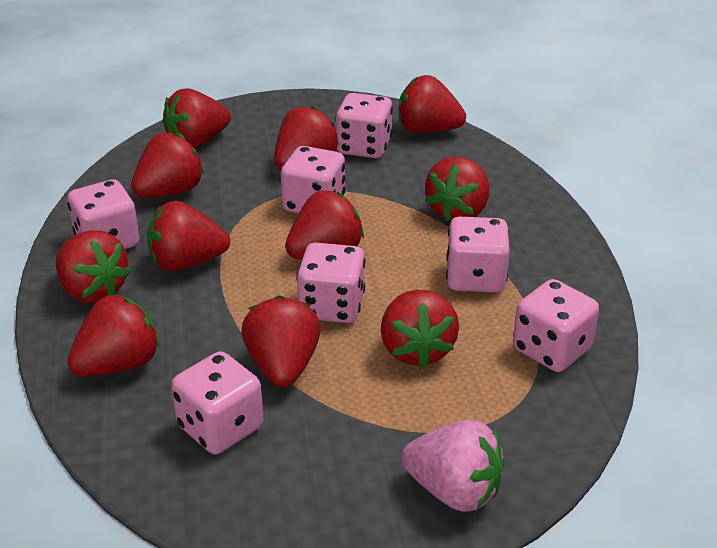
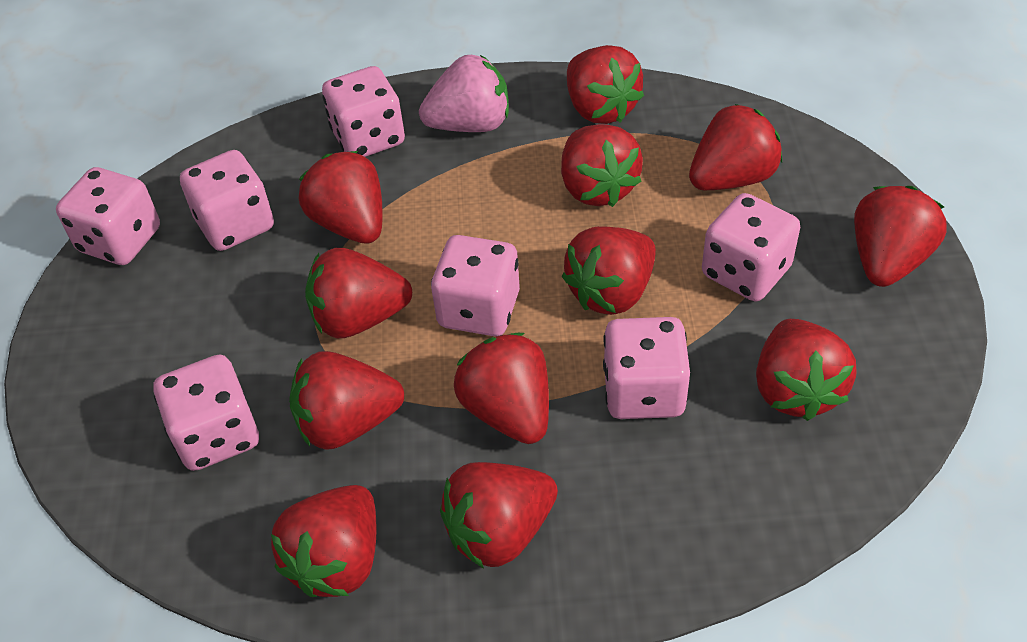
red strawberry: 11 -> 12

